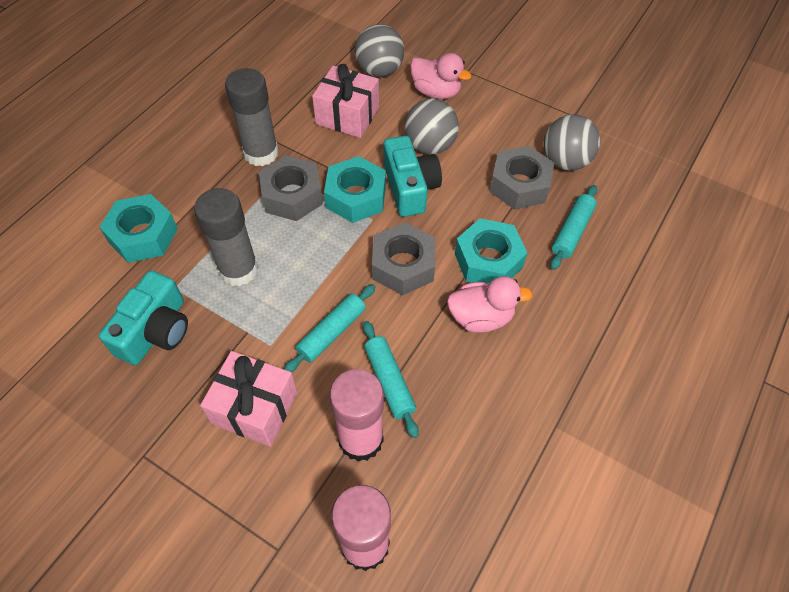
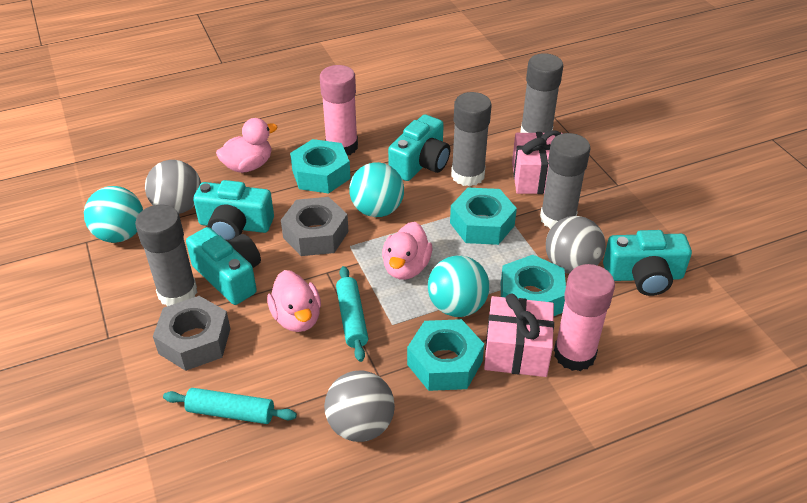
grey glue stick: 2 -> 4
grey nut: 3 -> 2
pink duck: 2 -> 3
turquoise ball: 0 -> 3
turquoise camera: 2 -> 4
turquoise nut: 3 -> 4
turquoise rolling pin: 3 -> 2

